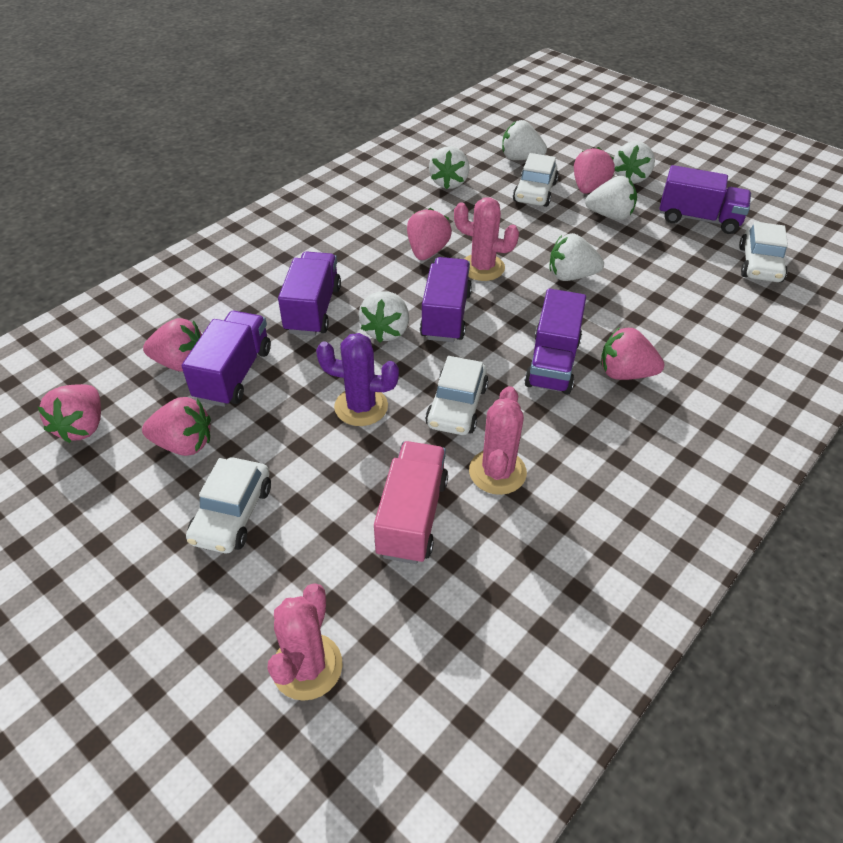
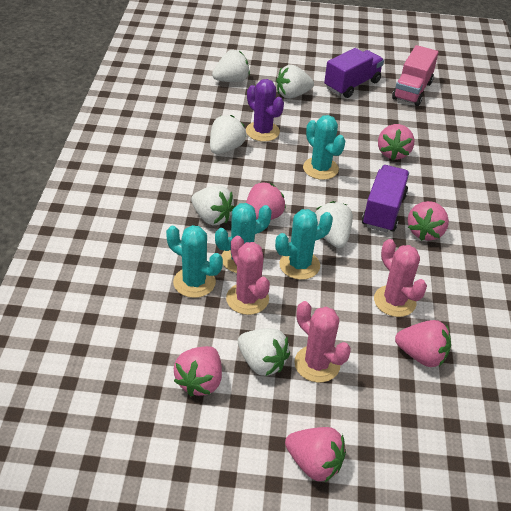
purple truck: 5 -> 2
turquoise cactus: 0 -> 4
white car: 4 -> 0

